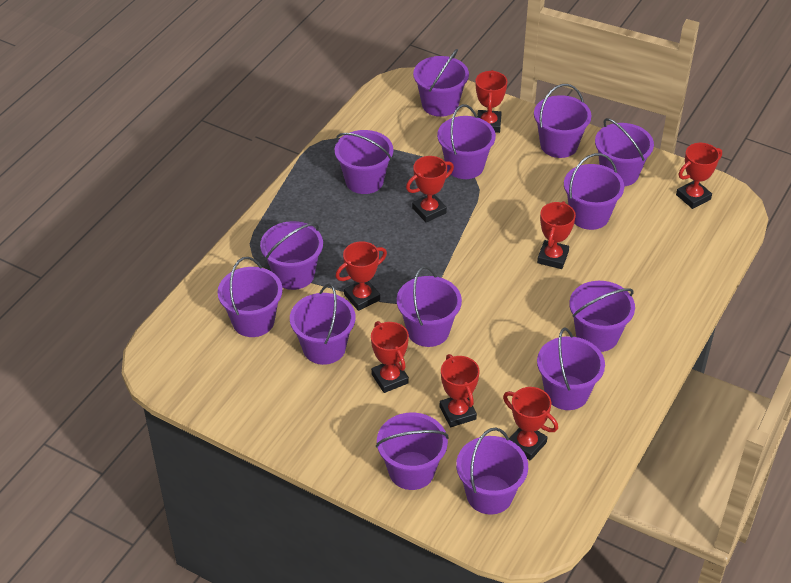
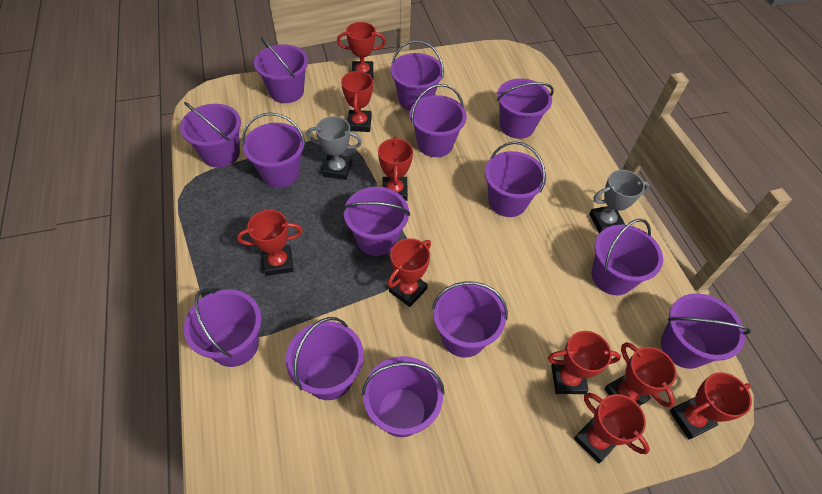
grey trophy: 0 -> 2
red trophy: 8 -> 9

